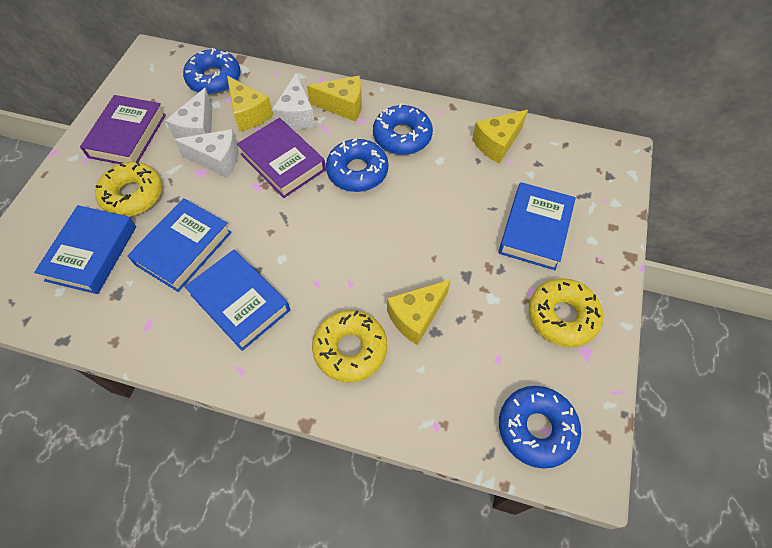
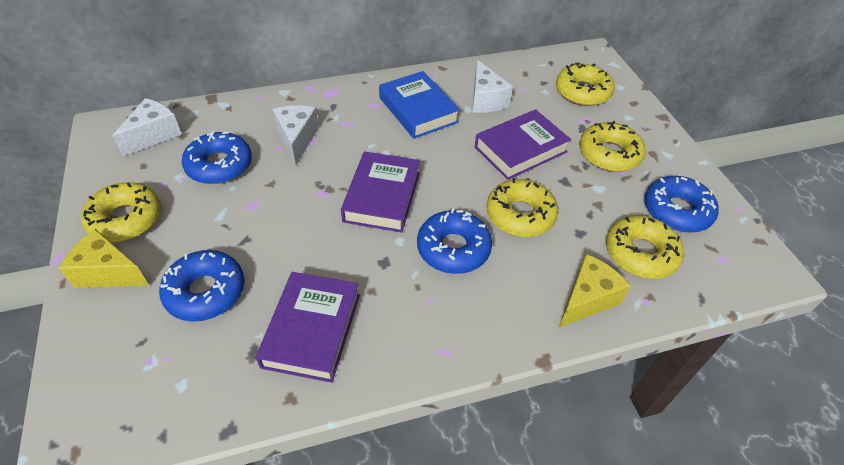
blue book: 4 -> 1
purple book: 2 -> 3
yellow cheese: 4 -> 2
yellow donut: 3 -> 5

